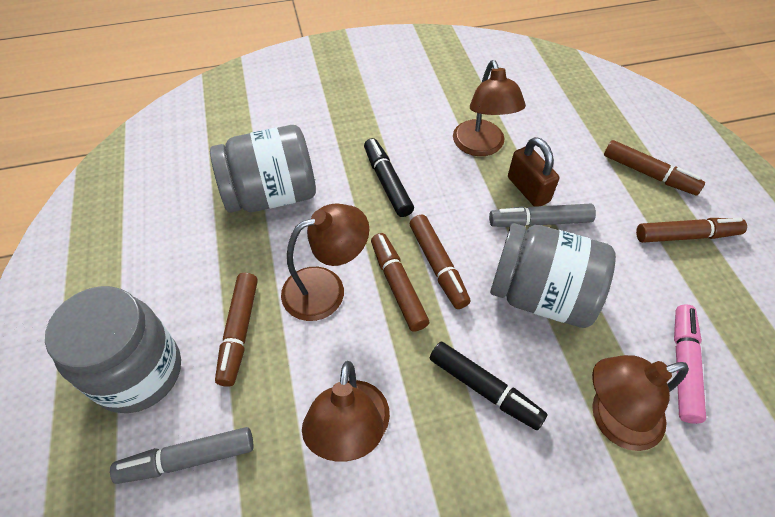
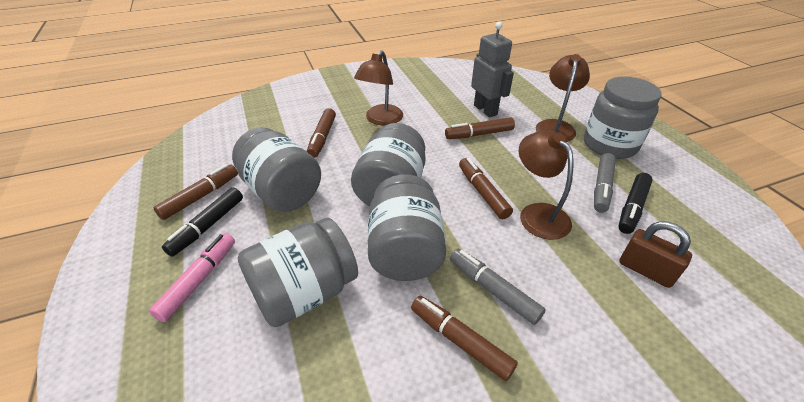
brown lamp: 4 -> 3
grey jar: 3 -> 5
grey robot: 0 -> 1

